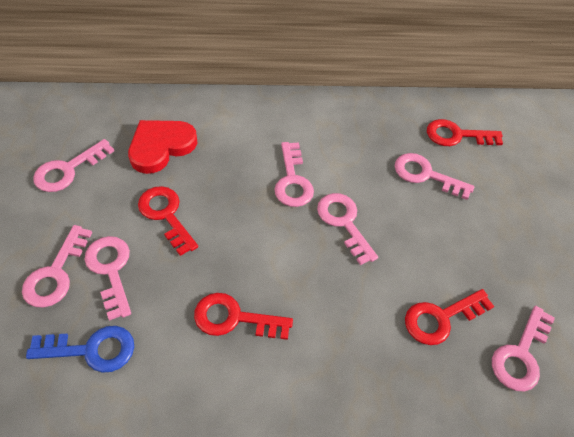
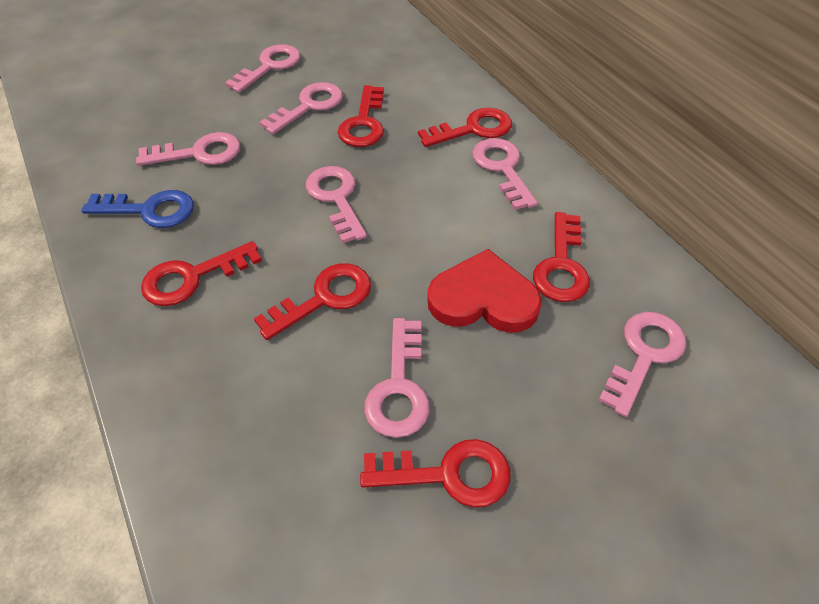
red key: 4 -> 6

